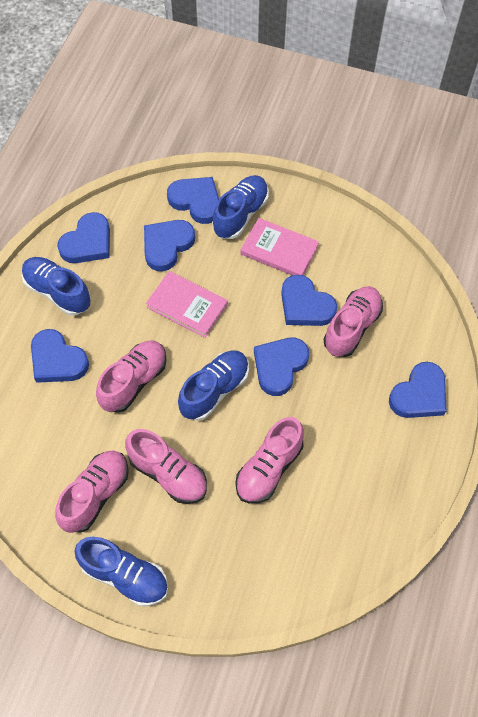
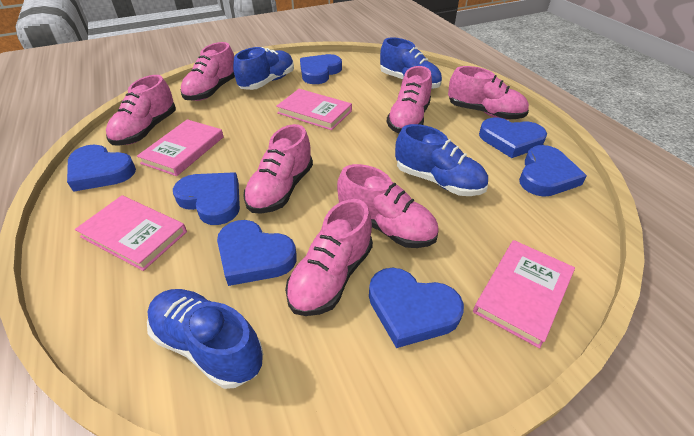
pink book: 2 -> 4
pink shoe: 5 -> 7

